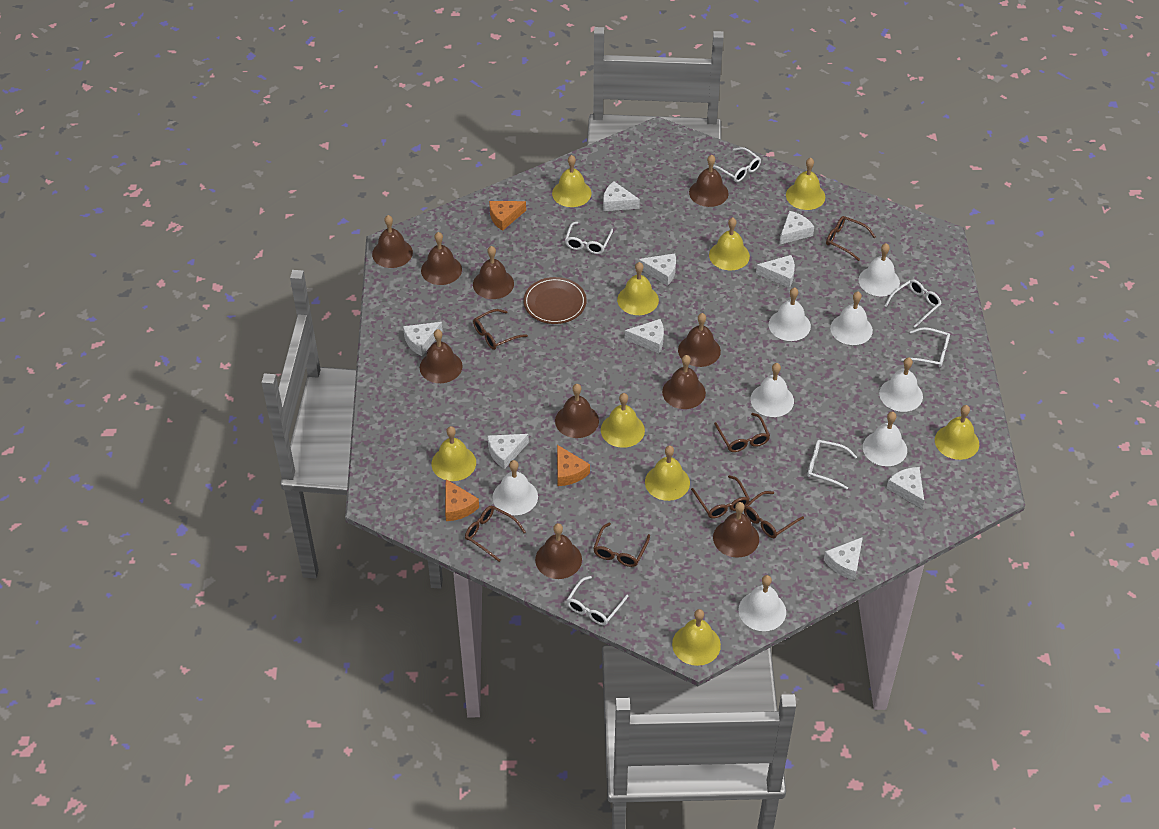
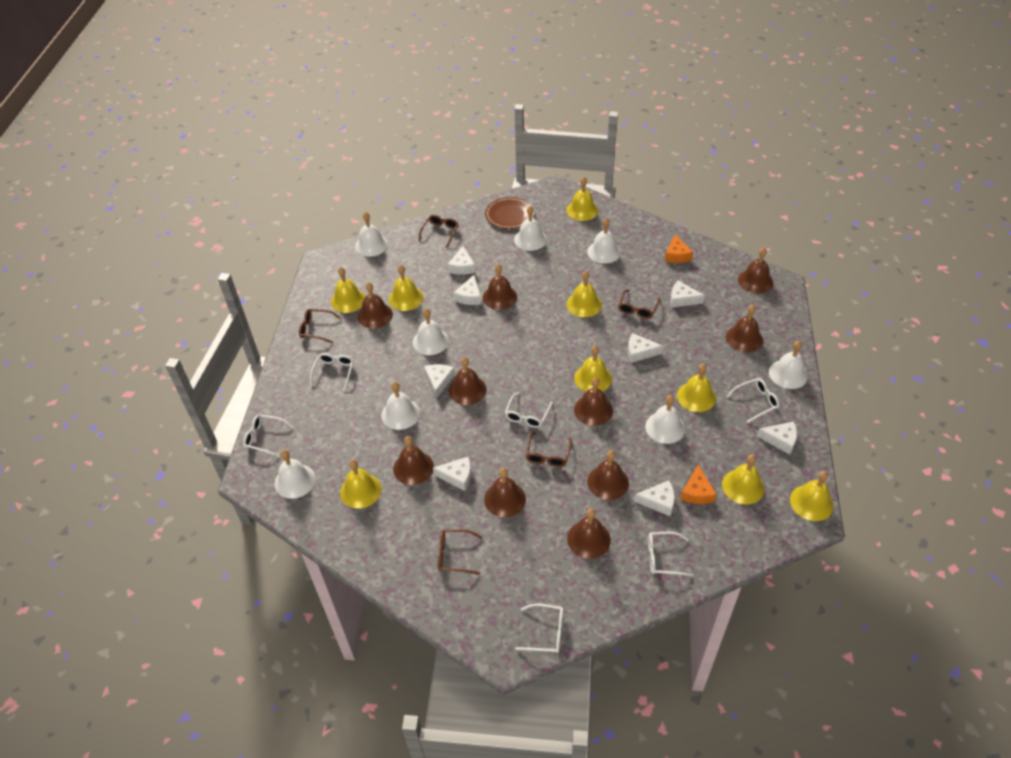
brown glasses: 7 -> 5
orange cheese: 3 -> 2
white cheese: 9 -> 8

